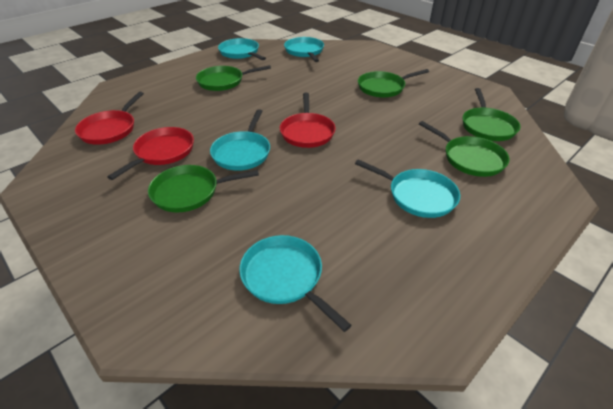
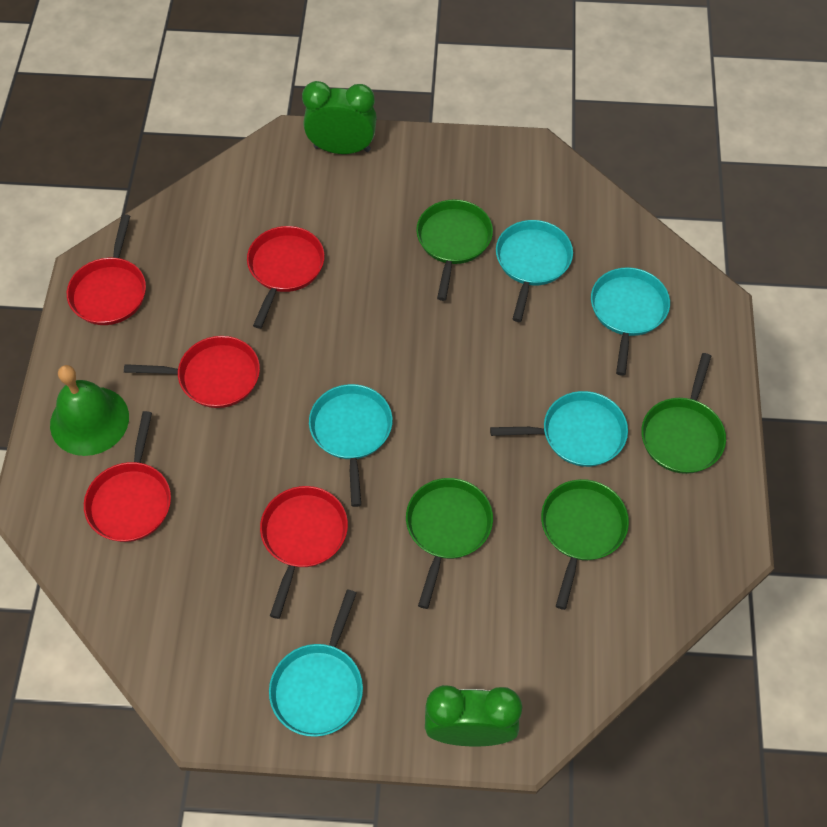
green bell: 0 -> 1
green clock: 0 -> 2
green pan: 5 -> 4
red pan: 3 -> 5

